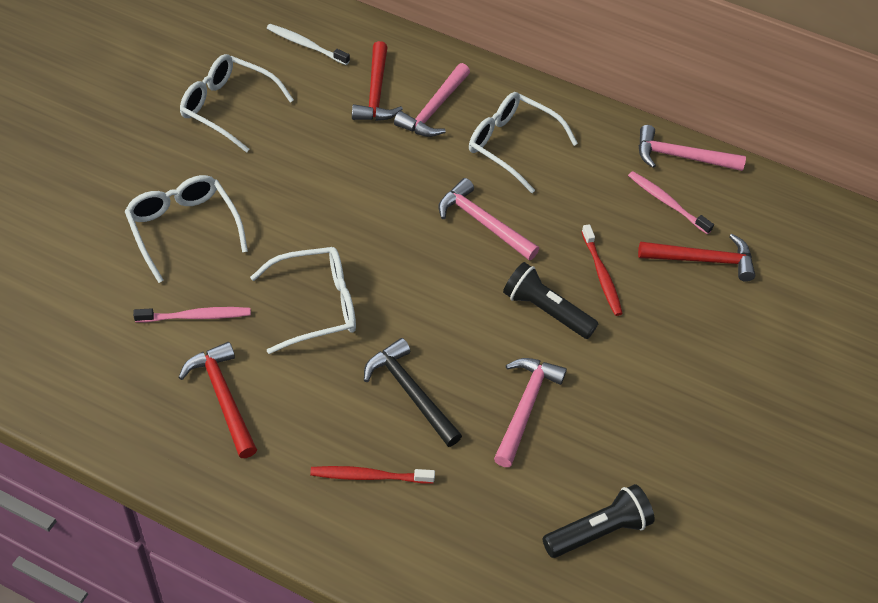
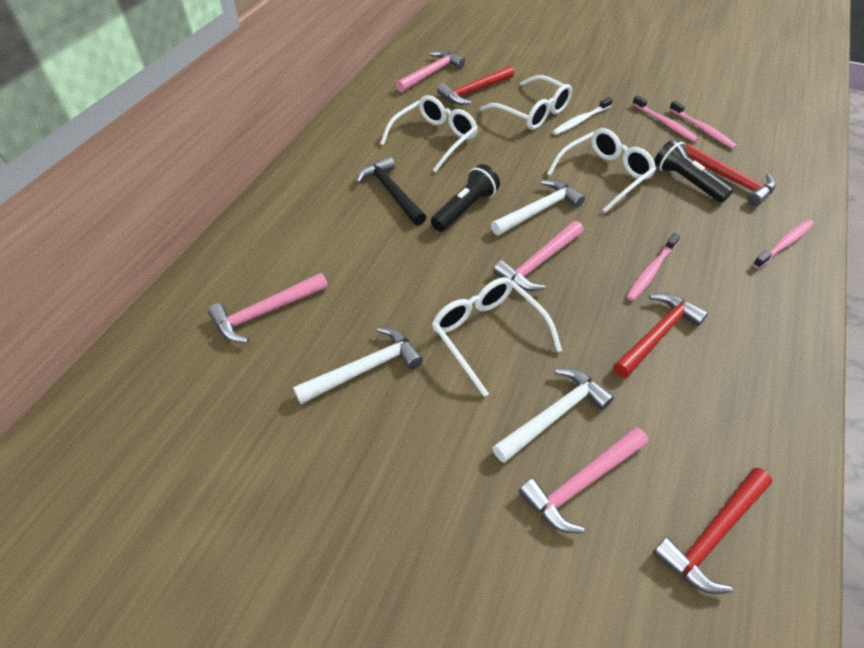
pink toothbrush: 2 -> 4
red hammer: 3 -> 4
red toothbrush: 2 -> 0
white hammer: 0 -> 3

